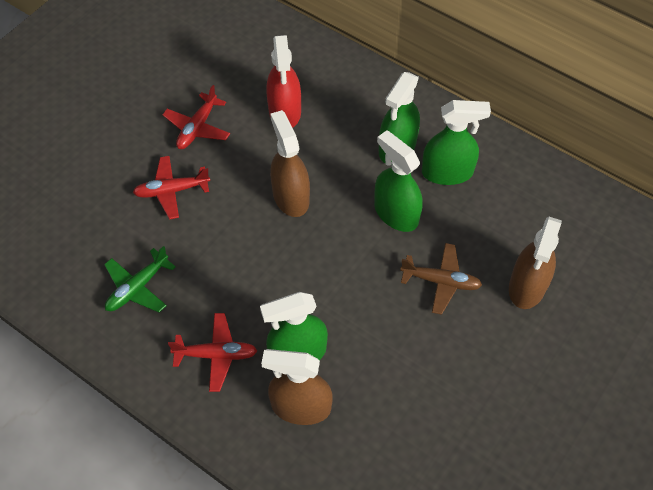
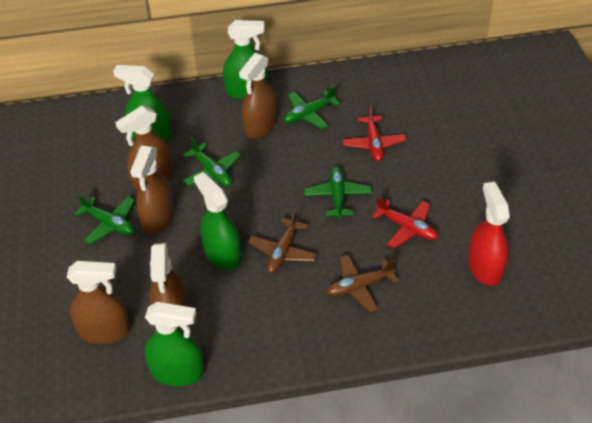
brown plane: 1 -> 2
brown spray bottle: 3 -> 5
green plane: 1 -> 4
red plane: 3 -> 2

